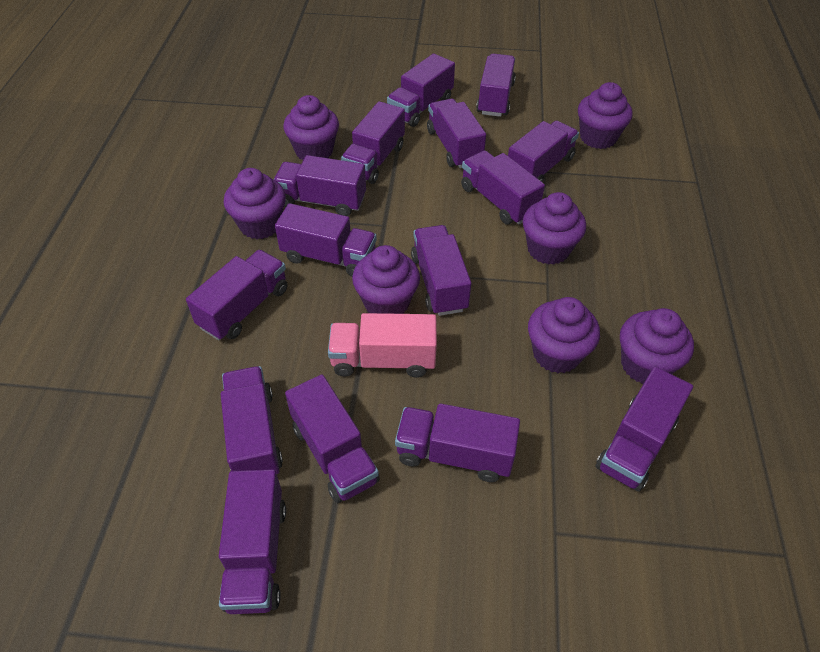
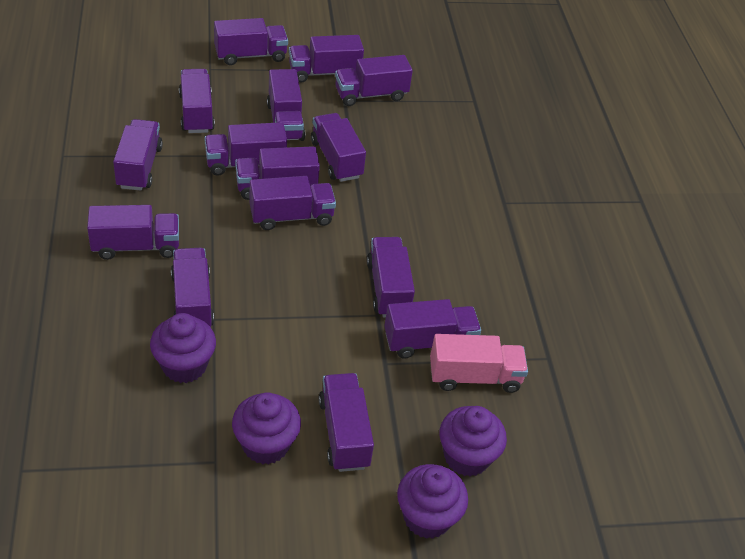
purple cupcake: 7 -> 4

